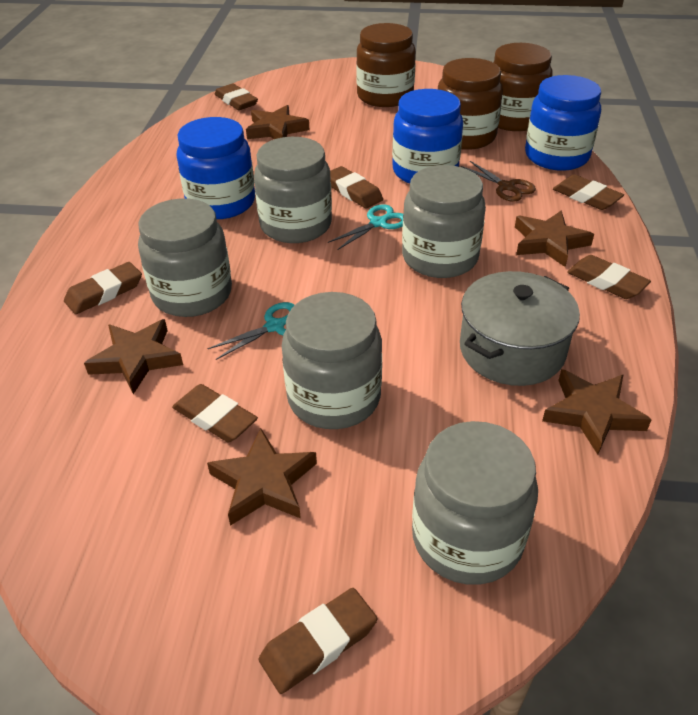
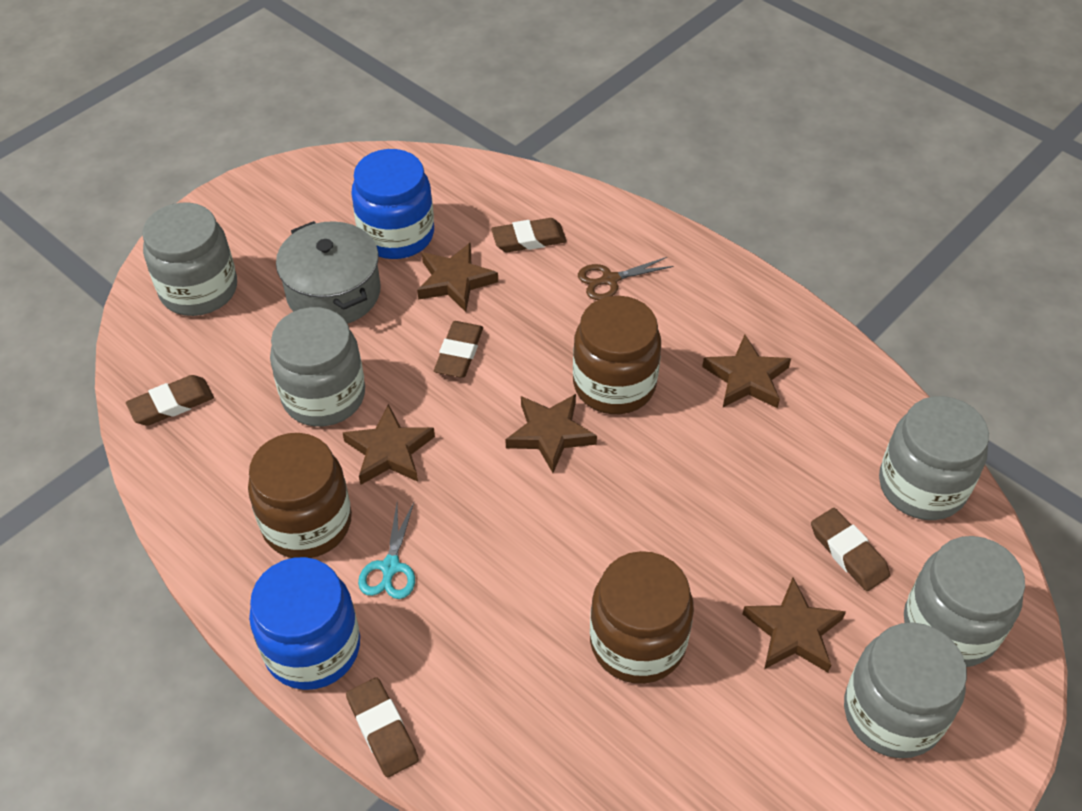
blue jar: 3 -> 2
brown eraser: 7 -> 5
turquoise scissors: 2 -> 1

